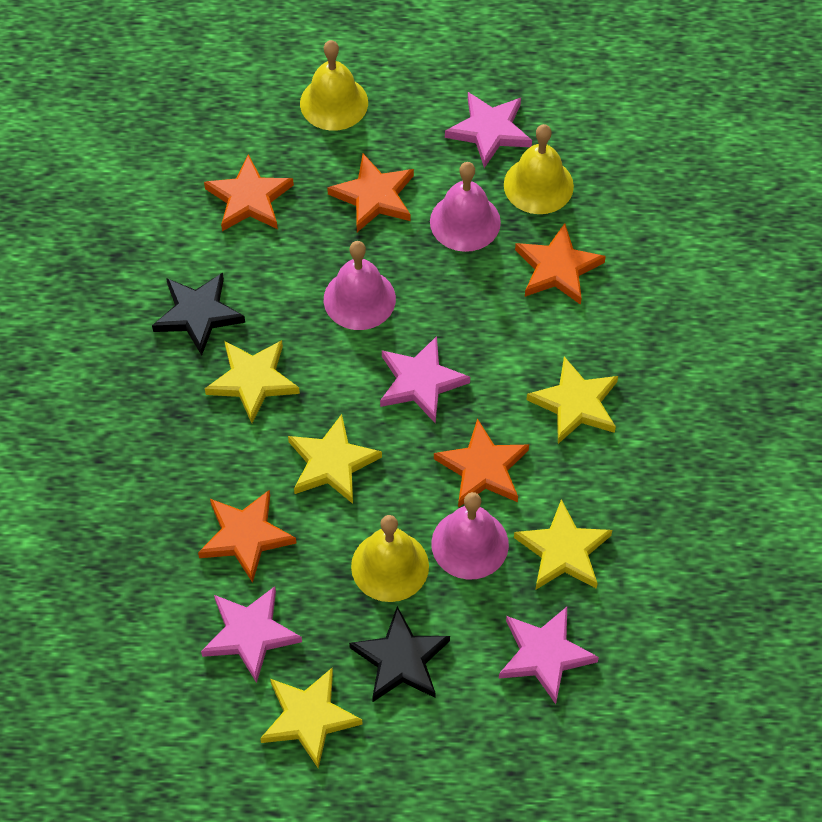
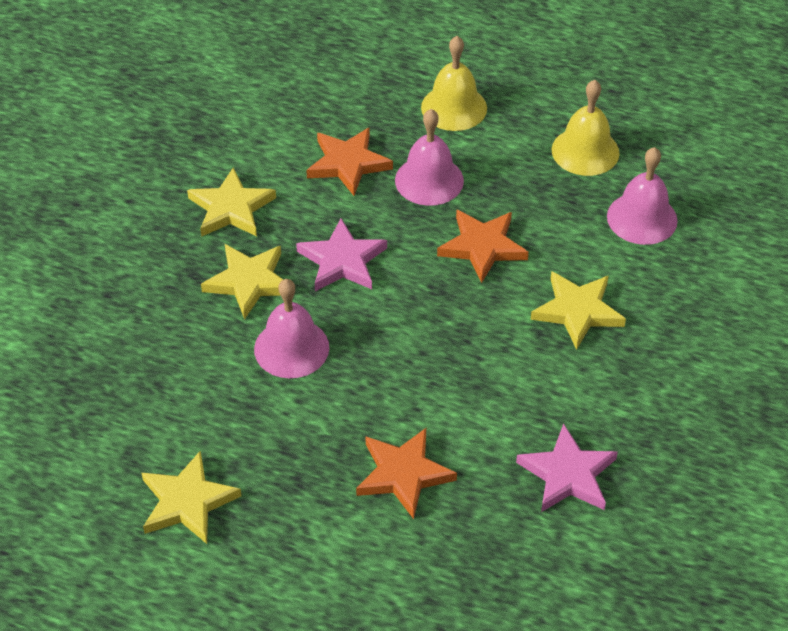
black star: 2 -> 0
orange star: 5 -> 3
pink star: 4 -> 2
yellow bell: 3 -> 2
yellow star: 5 -> 4

